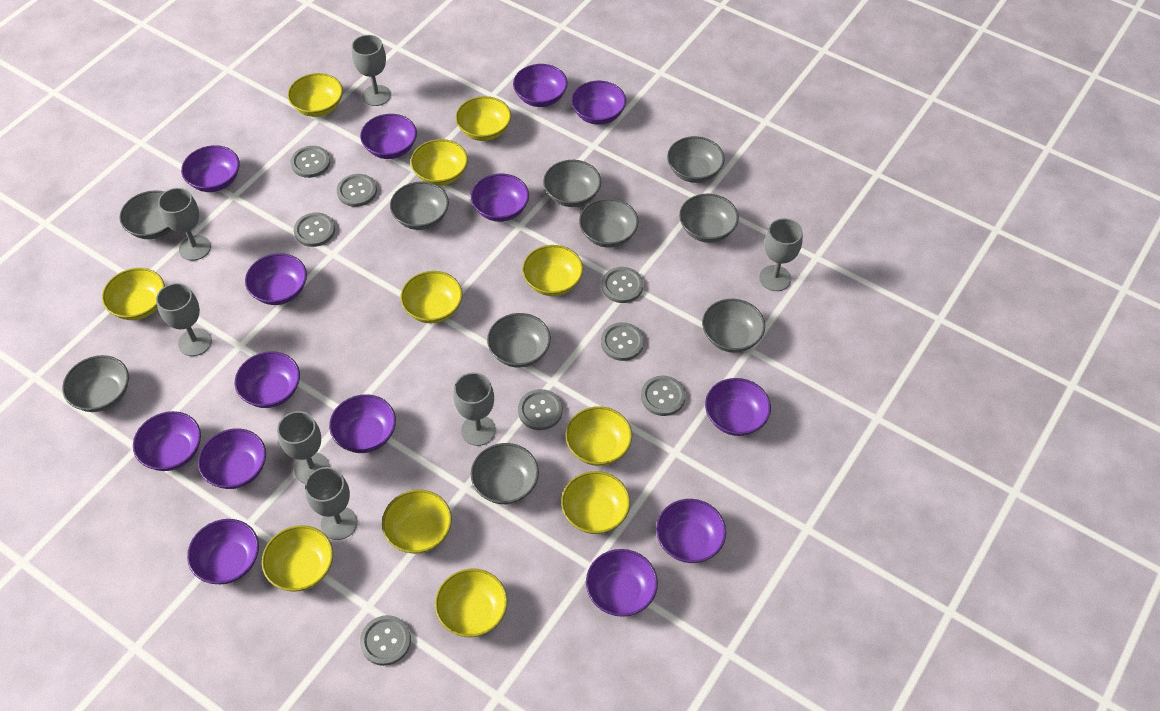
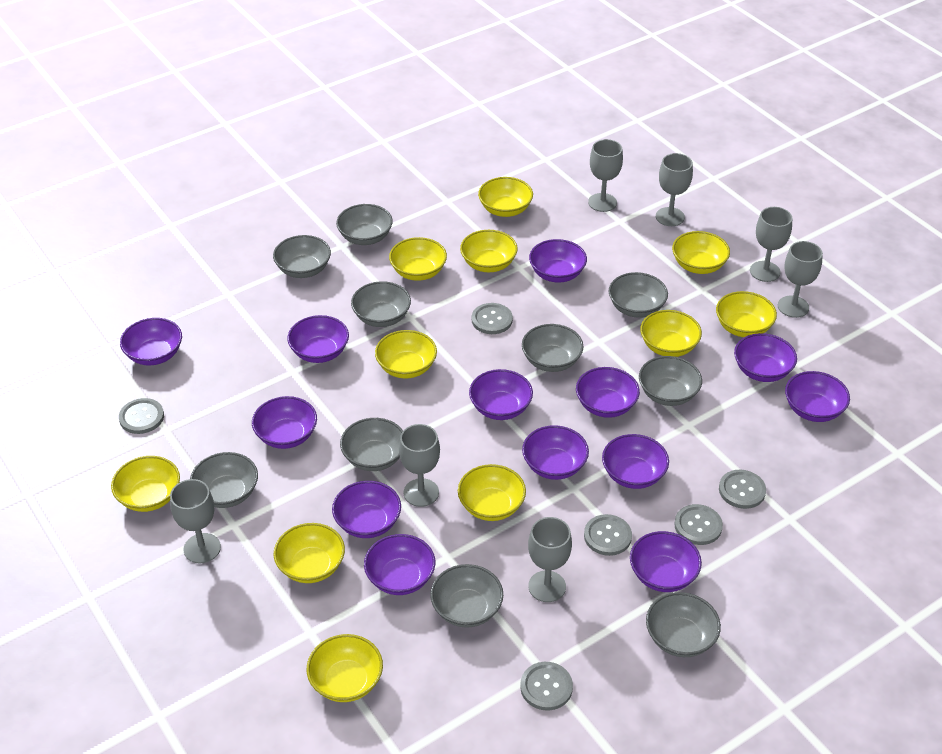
grey button: 8 -> 6
purple bowl: 14 -> 13

